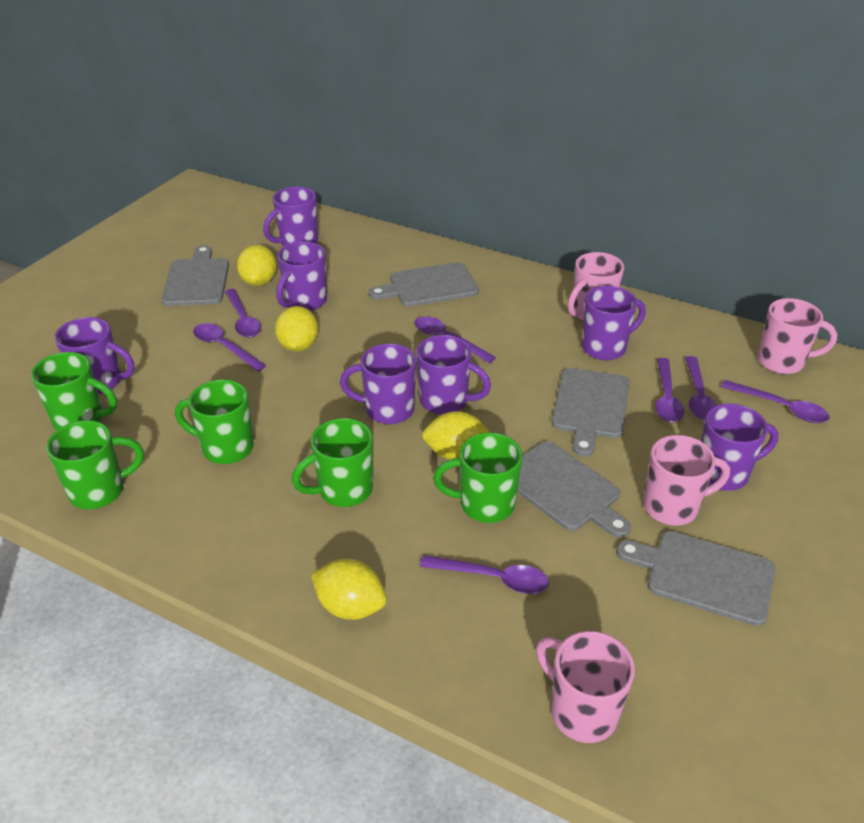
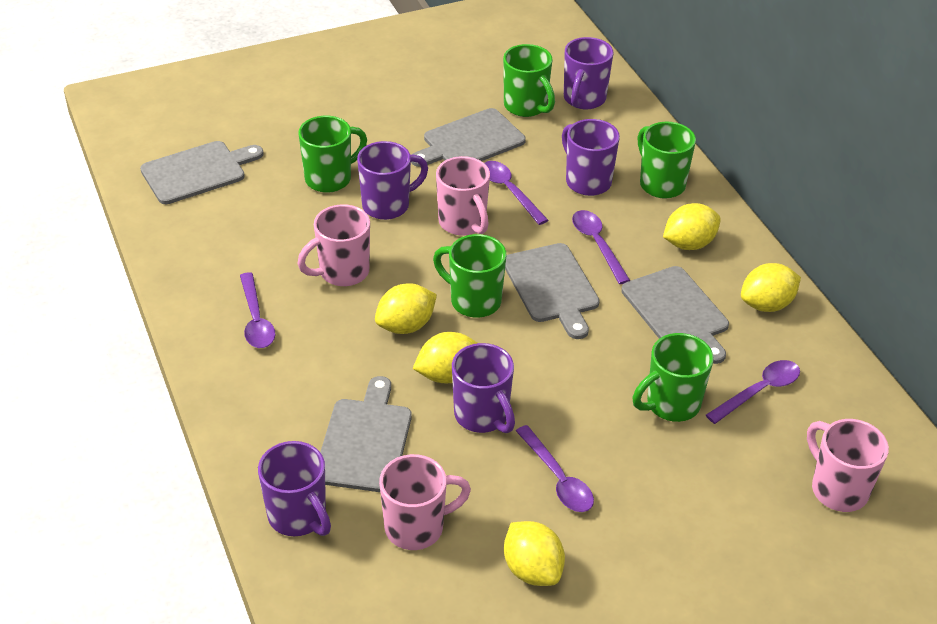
purple mug: 7 -> 5
purple spoon: 7 -> 5
yellow lemon: 4 -> 5

